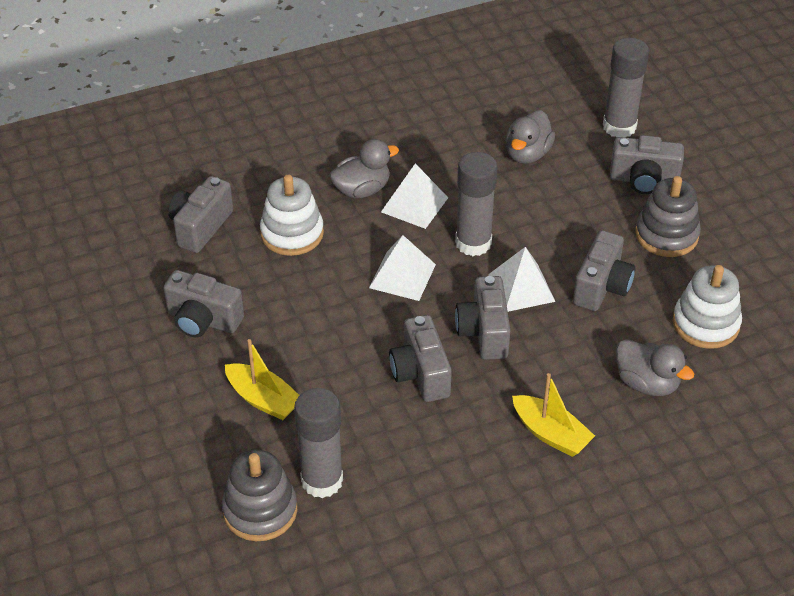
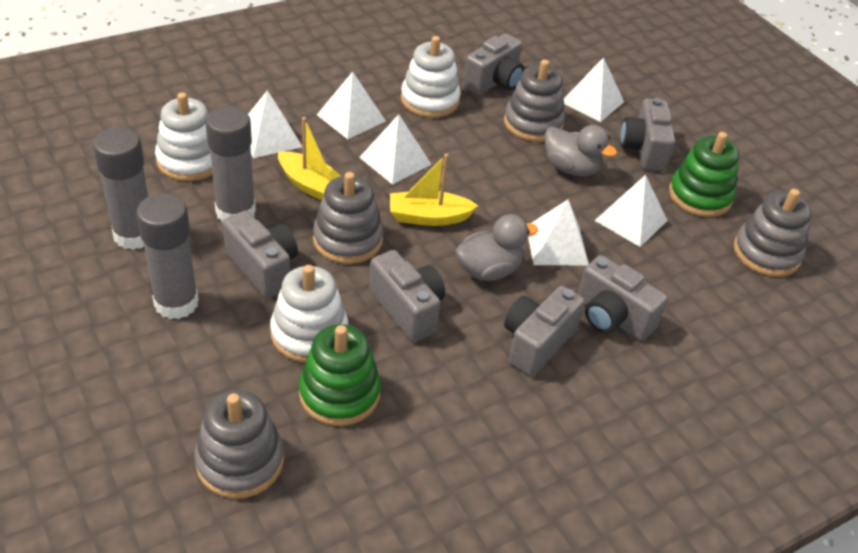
green stacking toy: 0 -> 2
grey duck: 3 -> 2
grey stacking toy: 2 -> 4
white pyramid: 3 -> 6
white stacking toy: 2 -> 3

